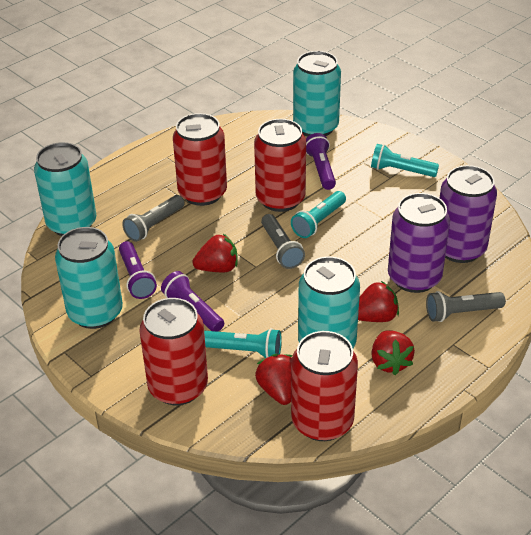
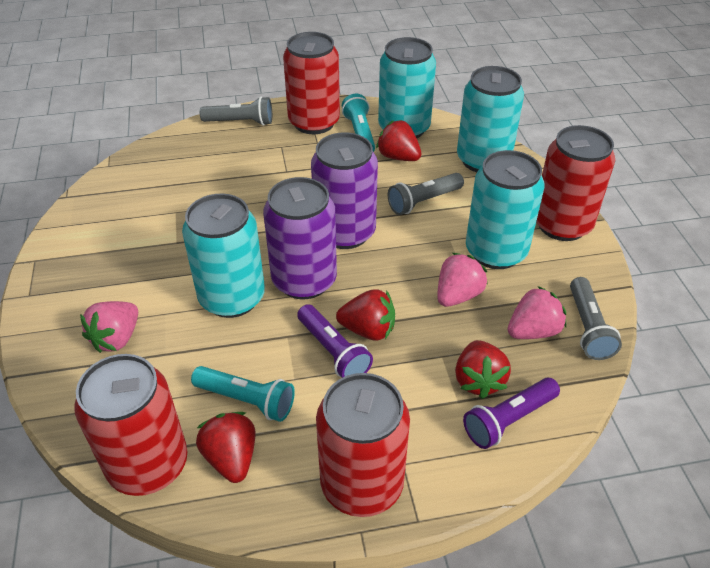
pink strawberry: 0 -> 3
purple flashlight: 3 -> 2
turquoise flashlight: 3 -> 2

